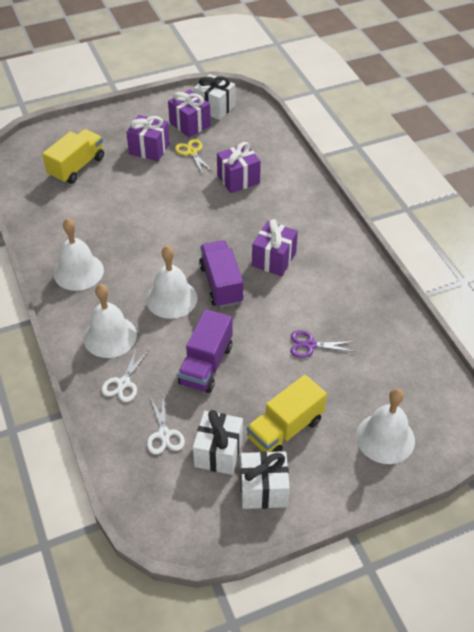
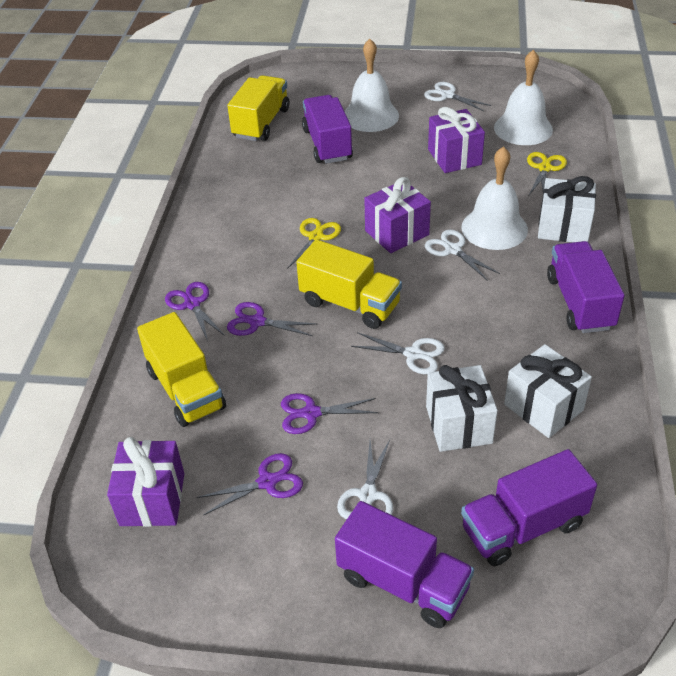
purple gift: 4 -> 3
purple scissors: 1 -> 4
purple truck: 2 -> 4
white bell: 4 -> 3
white scissors: 2 -> 4
yellow scissors: 1 -> 2
yellow truck: 2 -> 3

